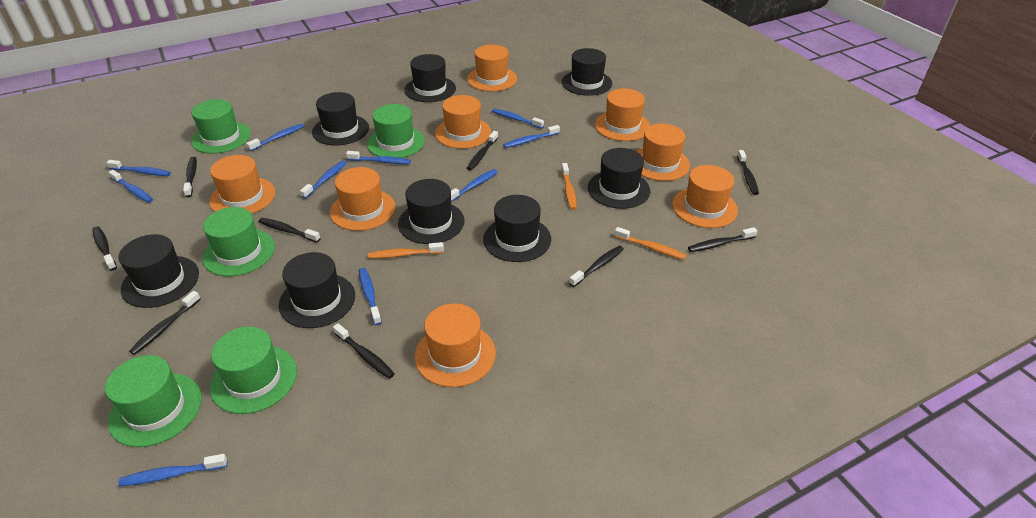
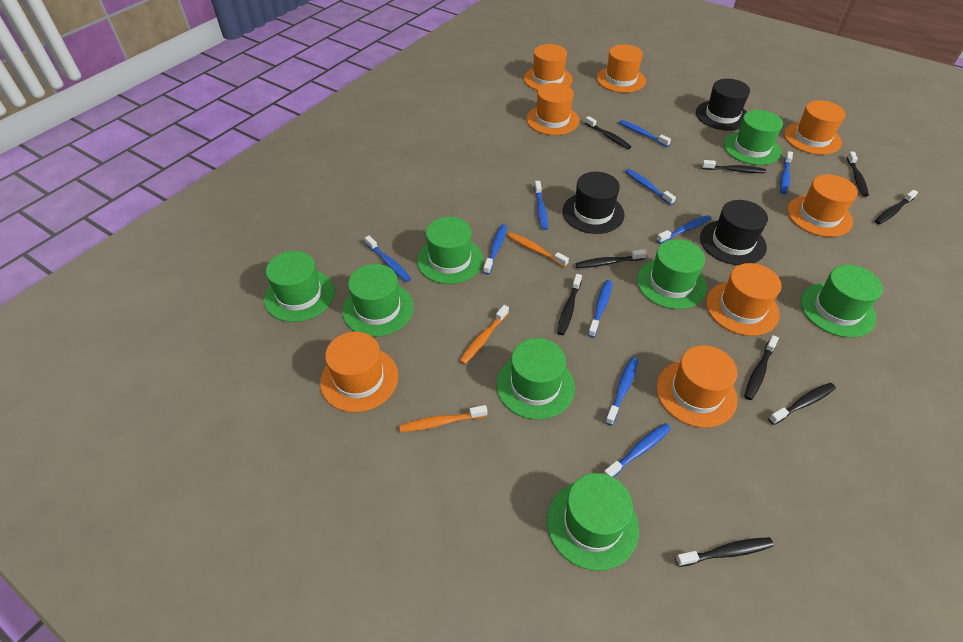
black hat: 8 -> 3
green hat: 5 -> 8

